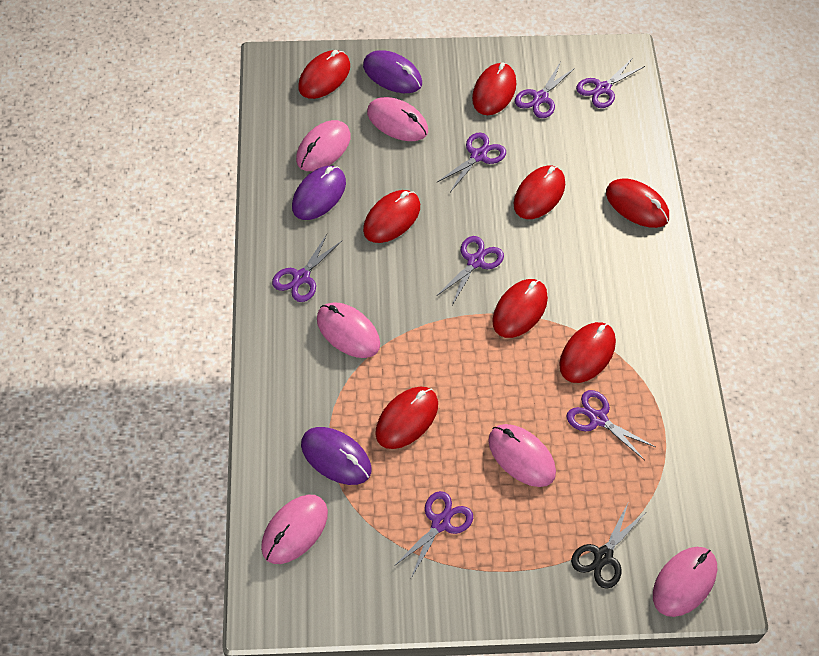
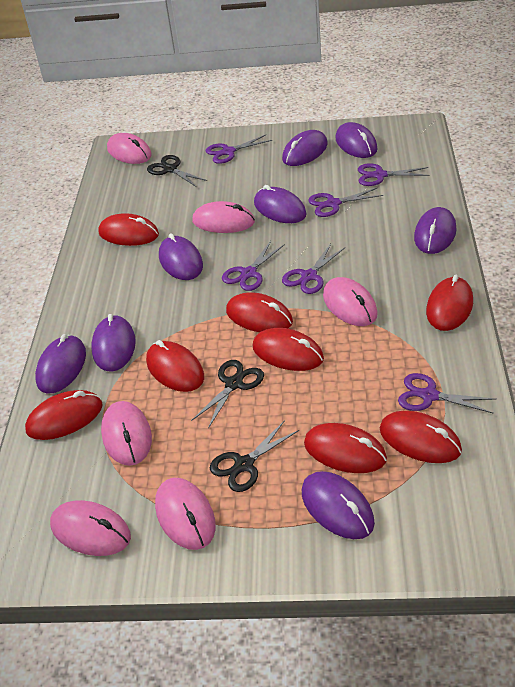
black scissors: 1 -> 3
purple mouse: 3 -> 8
purple scissors: 7 -> 6

